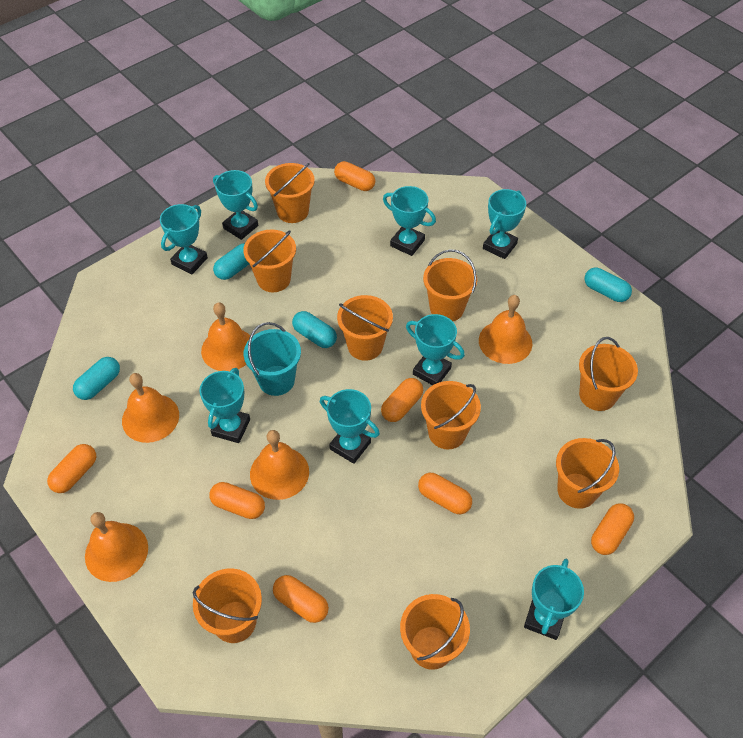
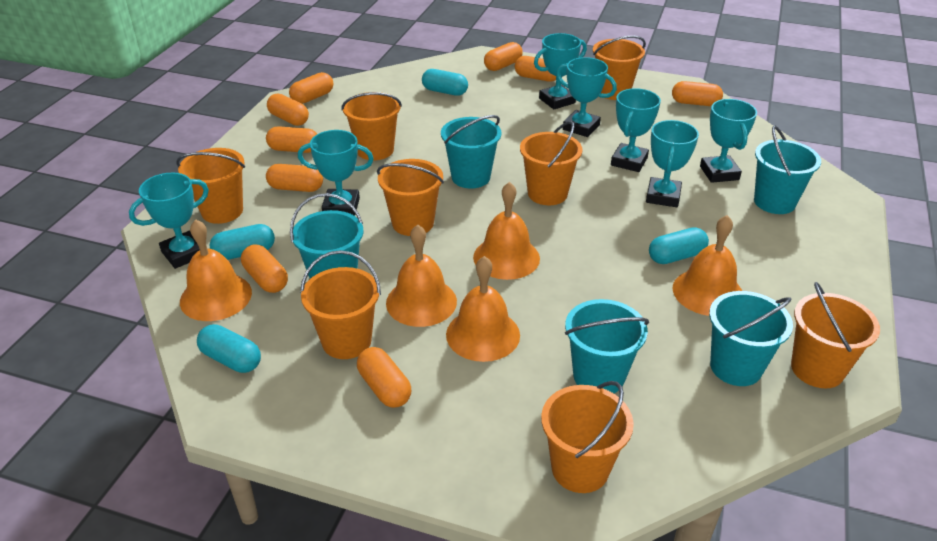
orange bucket: 9 -> 8
orange capsule: 7 -> 9
turquoise bucket: 1 -> 5
turquoise trophy: 8 -> 7

